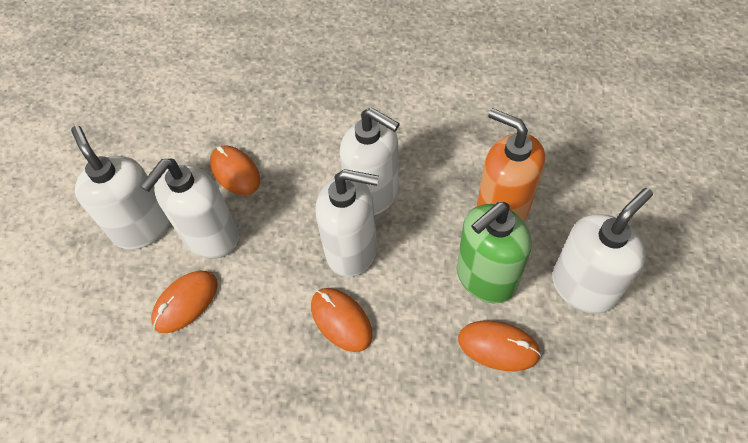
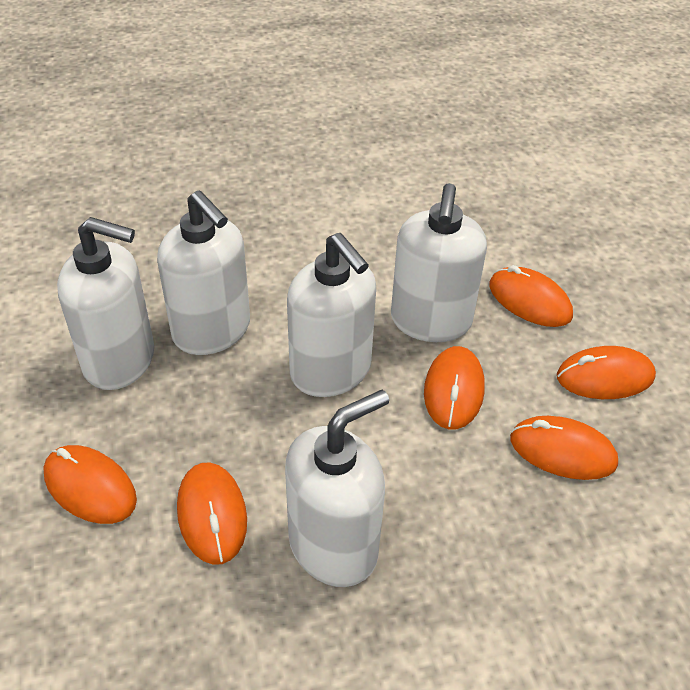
green soap dispenser: 1 -> 0
orange mouse: 4 -> 6
orange soap dispenser: 1 -> 0

